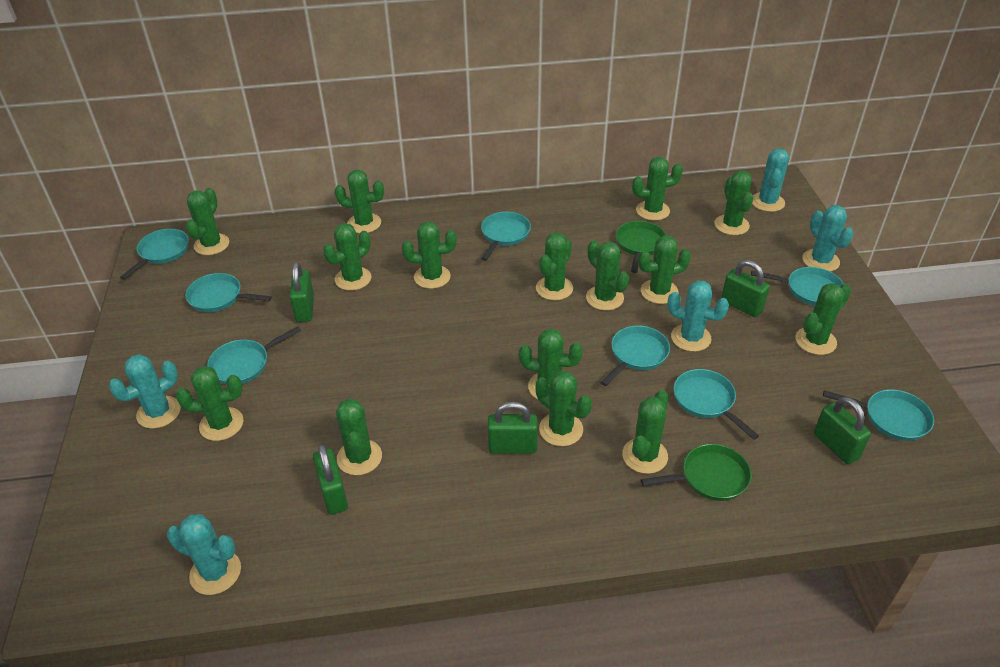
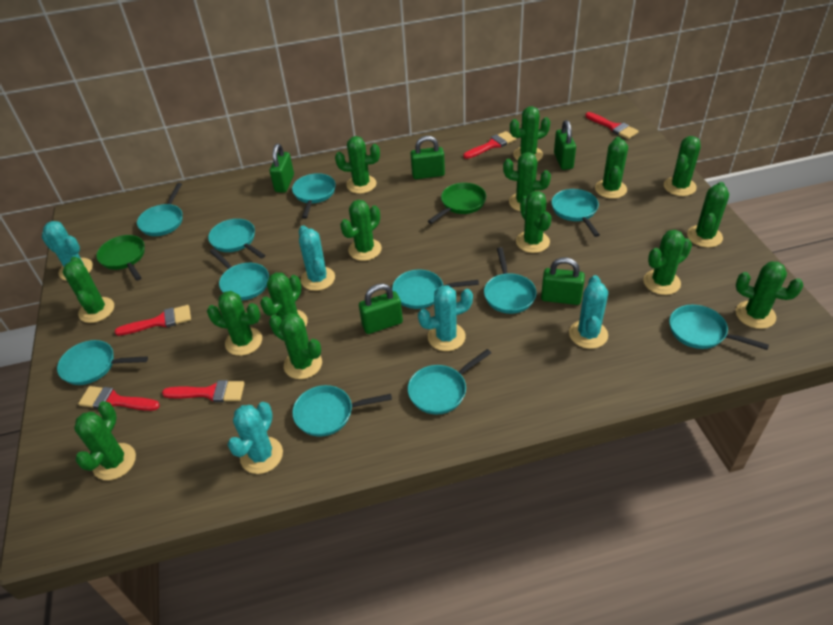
red brush: 0 -> 5
turquoise pan: 8 -> 11

